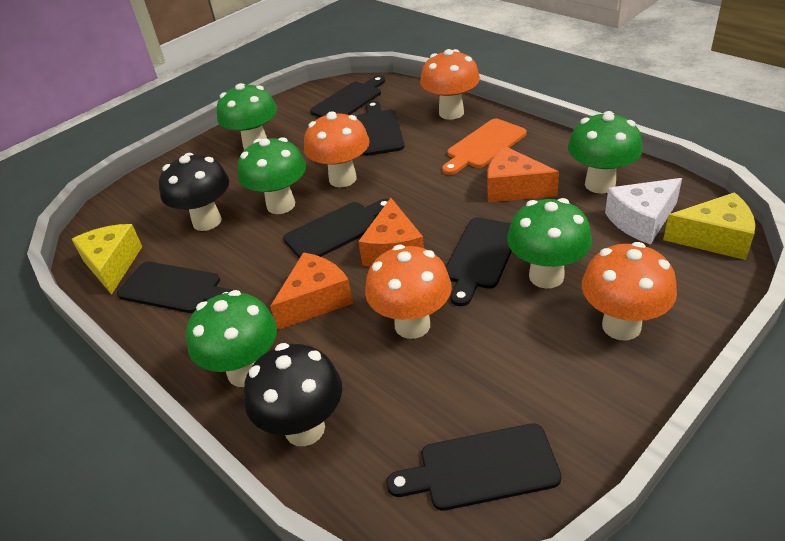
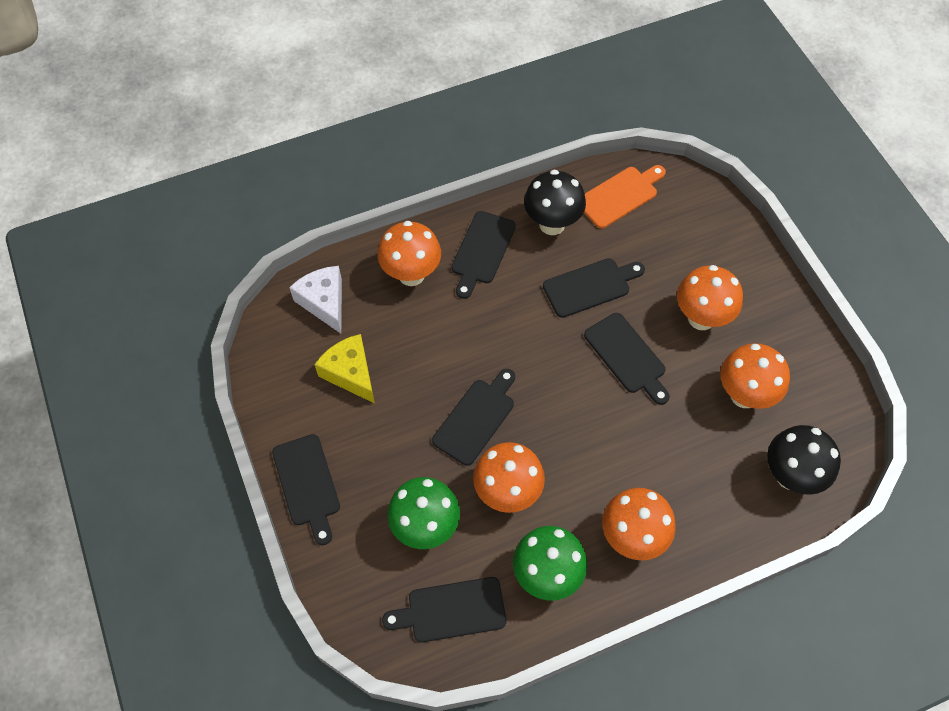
green mushroom: 5 -> 2
orange cheese: 3 -> 0
orange mushroom: 4 -> 5
yellow cheese: 2 -> 1

